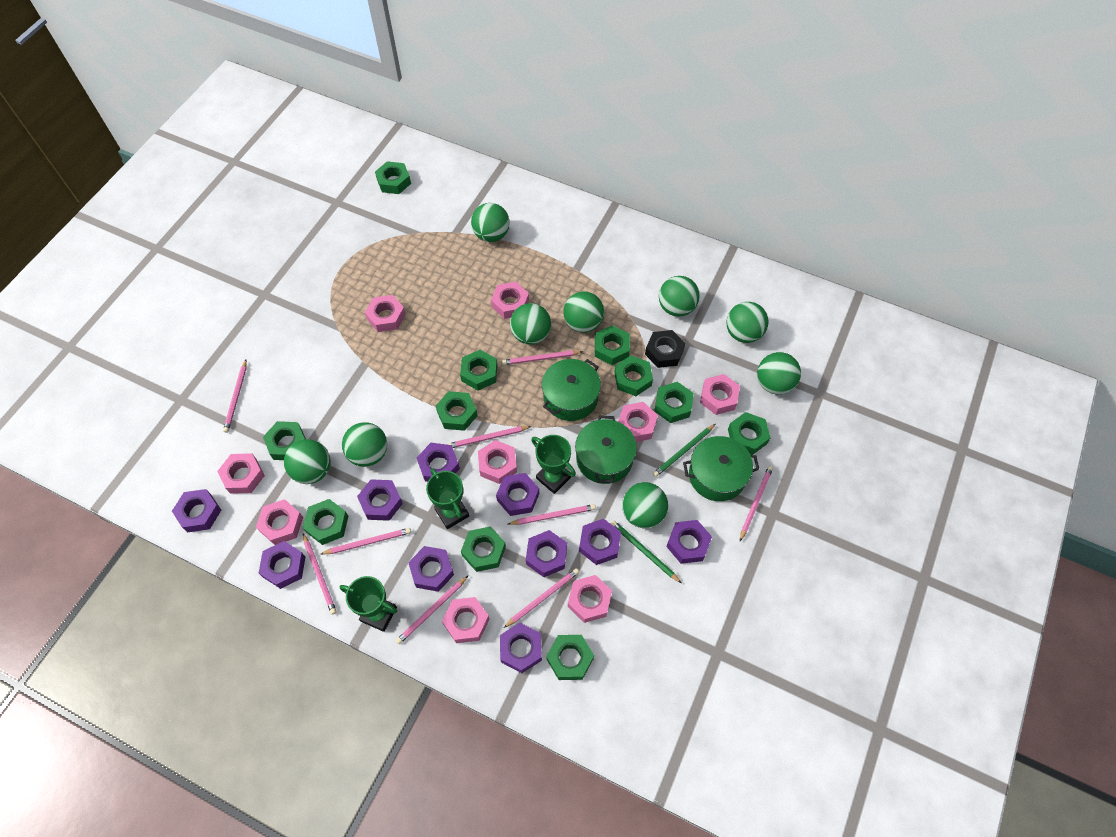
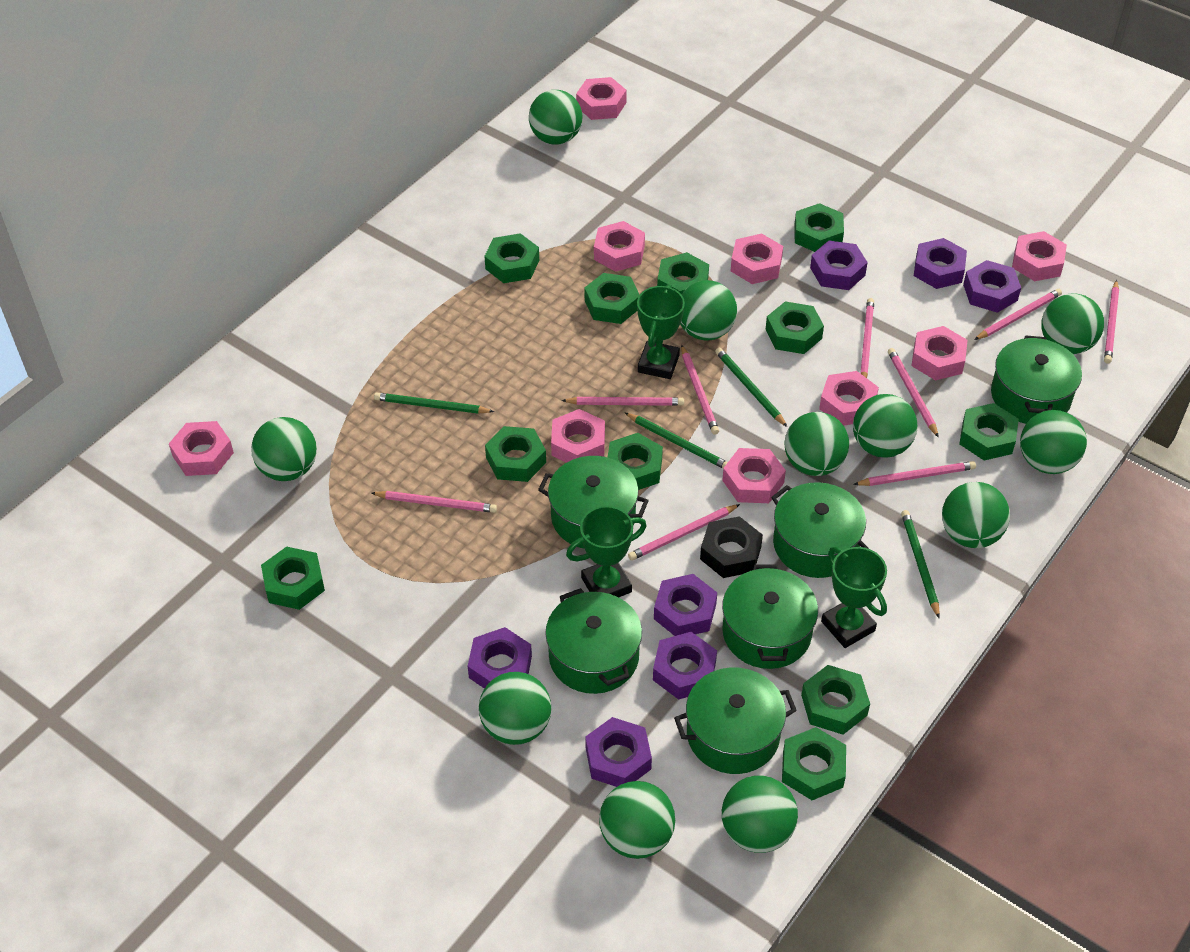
green ball: 9 -> 11
green pencil: 2 -> 4
green pot: 3 -> 6
purple nut: 10 -> 7

